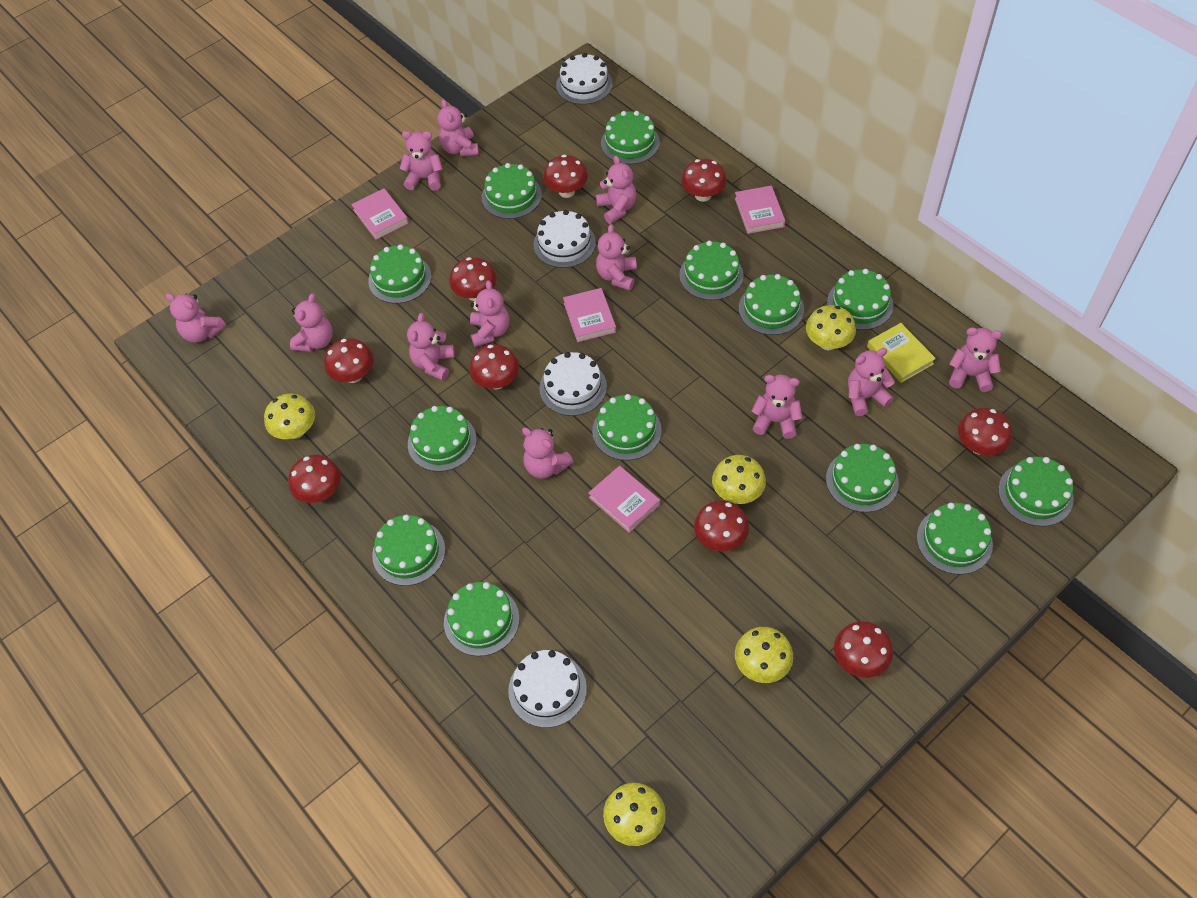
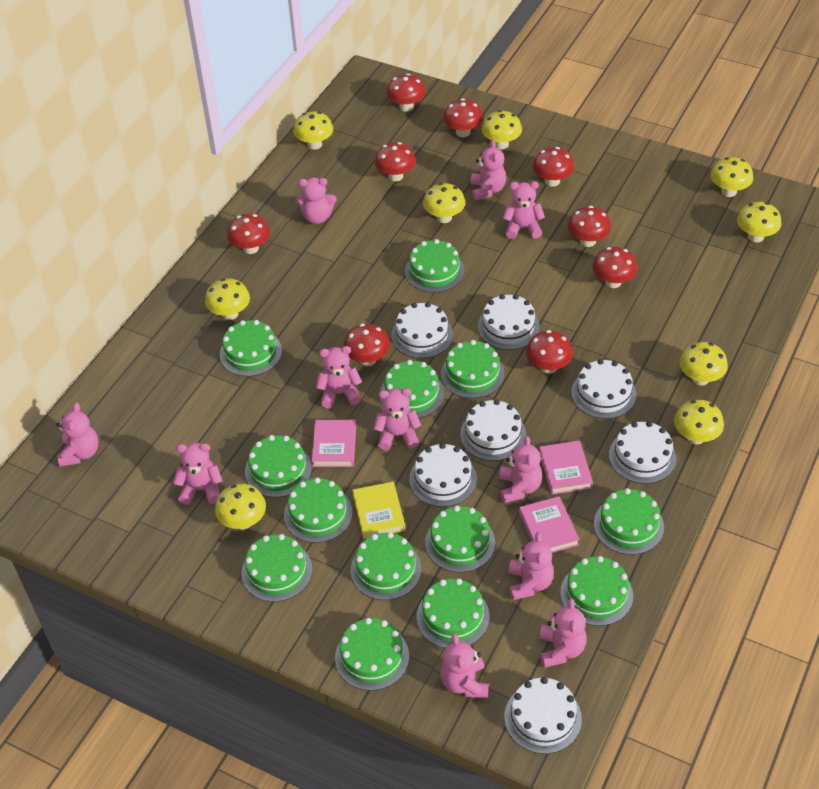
pink book: 4 -> 3
pink teddy bear: 12 -> 11
white cake: 4 -> 7
yellow mushroom: 5 -> 9

